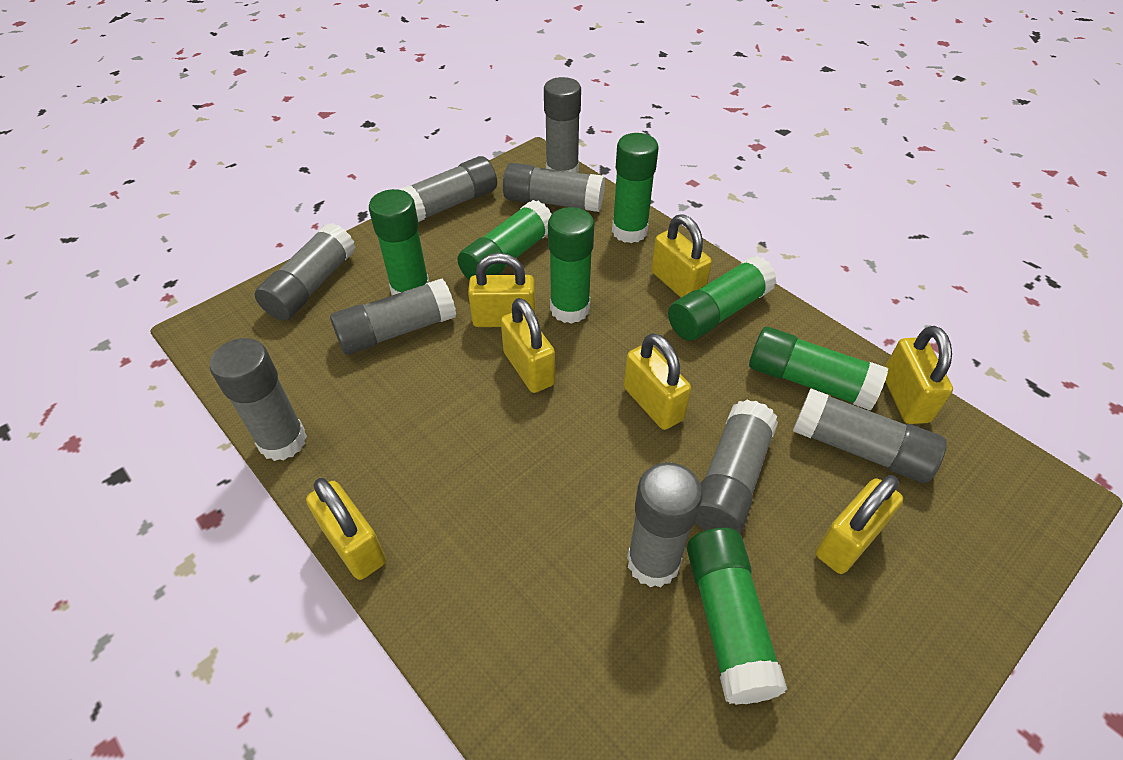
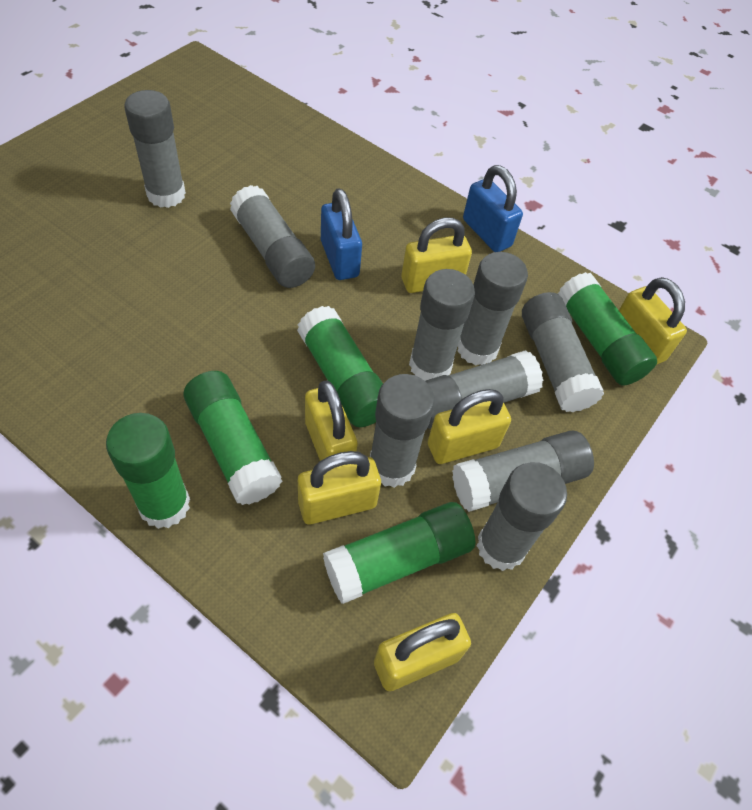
blue padlock: 0 -> 2
green glue stick: 7 -> 5
yellow padlock: 7 -> 6

